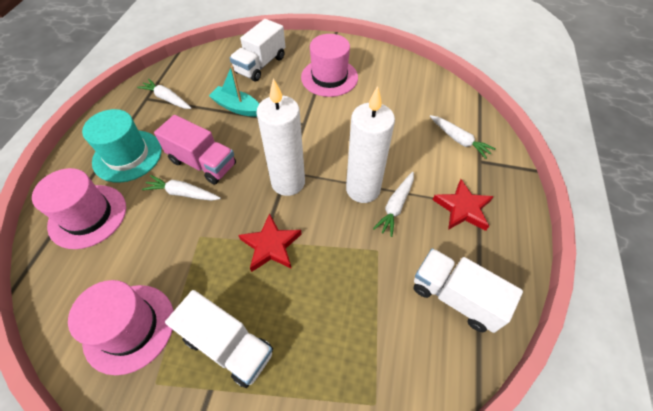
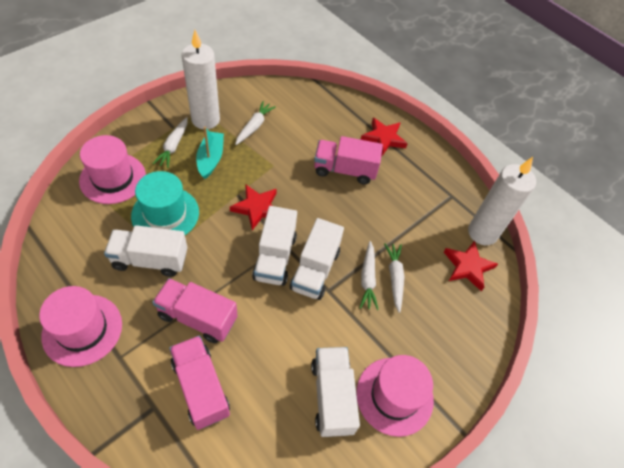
pink truck: 1 -> 3
red star: 2 -> 3
white truck: 3 -> 4

